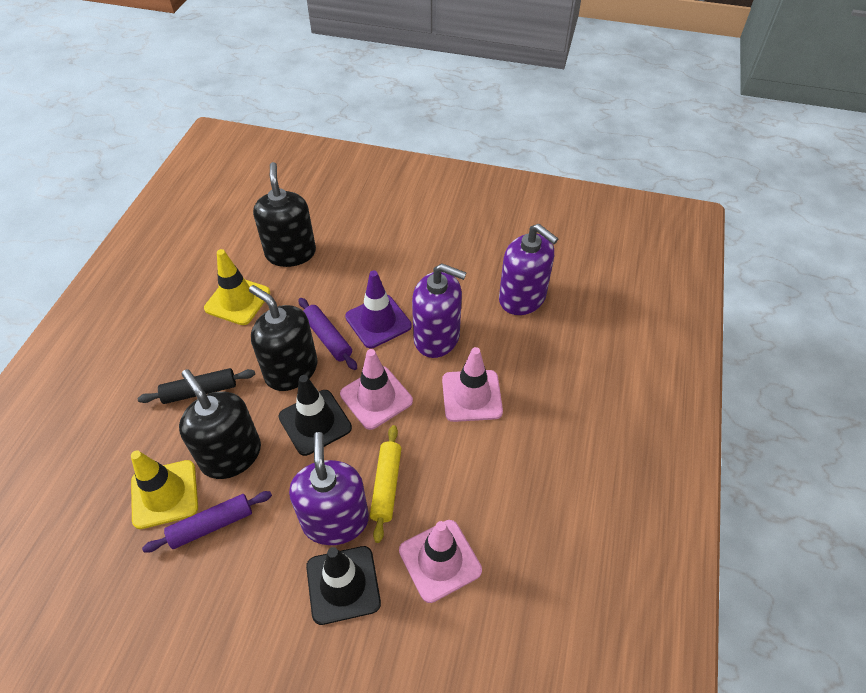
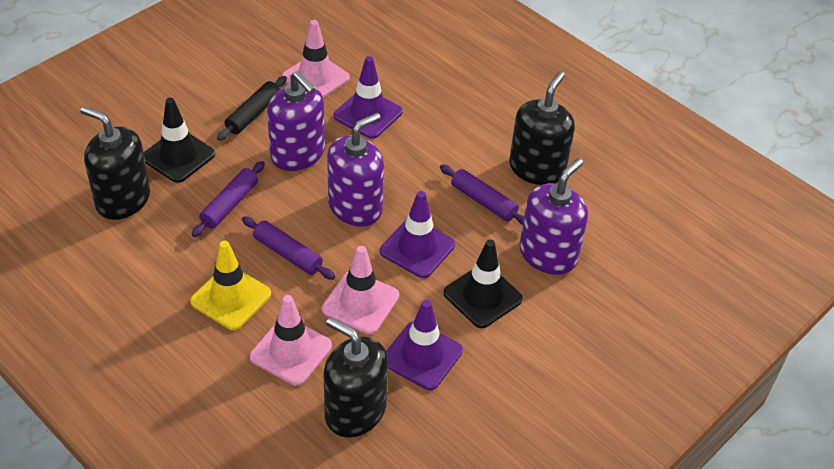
purple rolling pin: 2 -> 3
purple traffic cone: 1 -> 3
yellow rolling pin: 1 -> 0
yellow traffic cone: 2 -> 1

